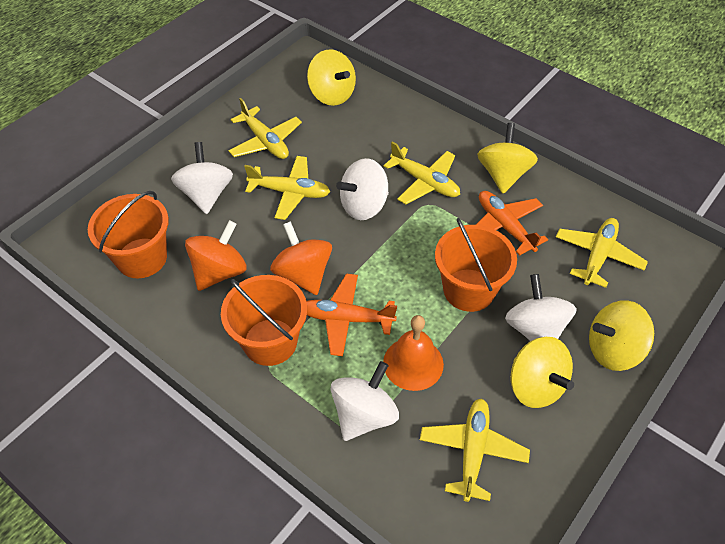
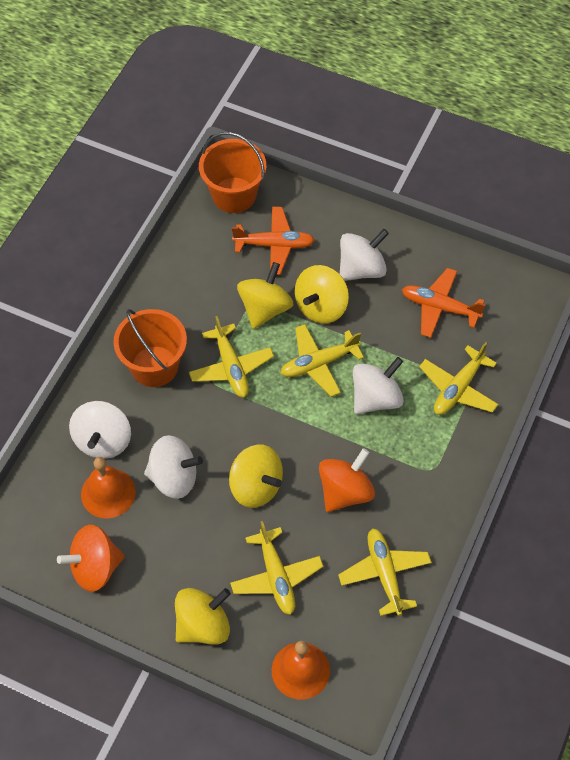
orange bell: 1 -> 2
orange bucket: 3 -> 2

